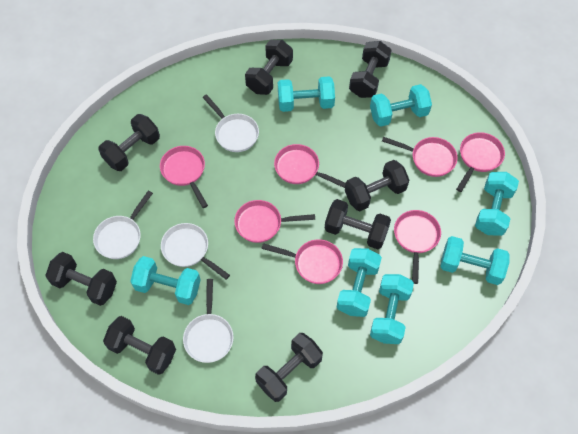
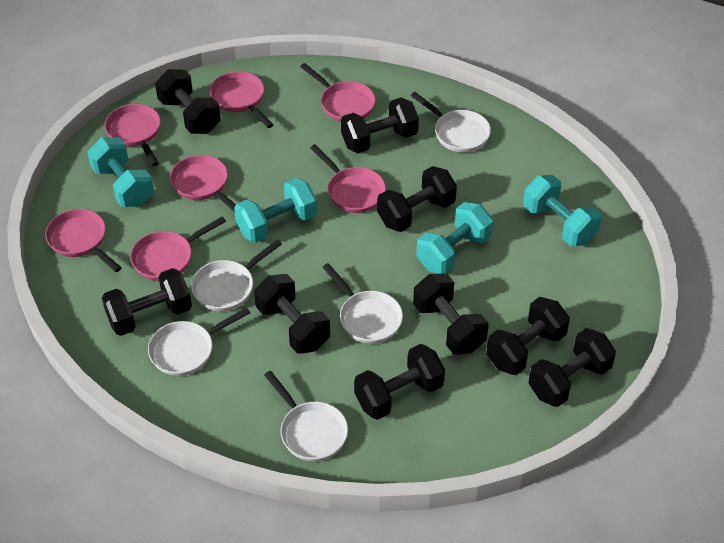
black dumbbell: 8 -> 9
turquoise dumbbell: 7 -> 4
white pan: 4 -> 5

